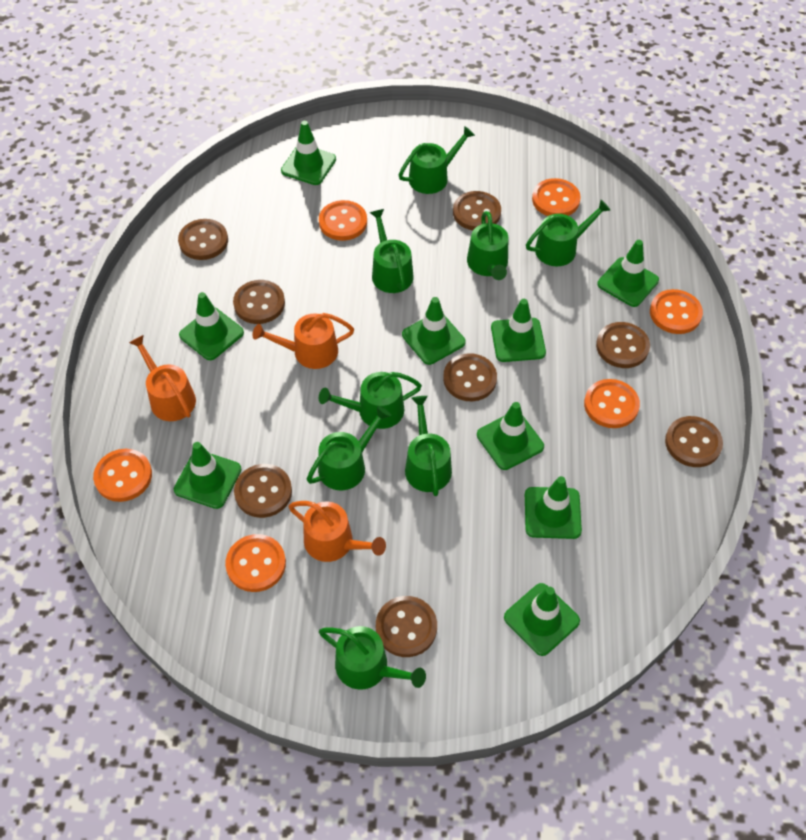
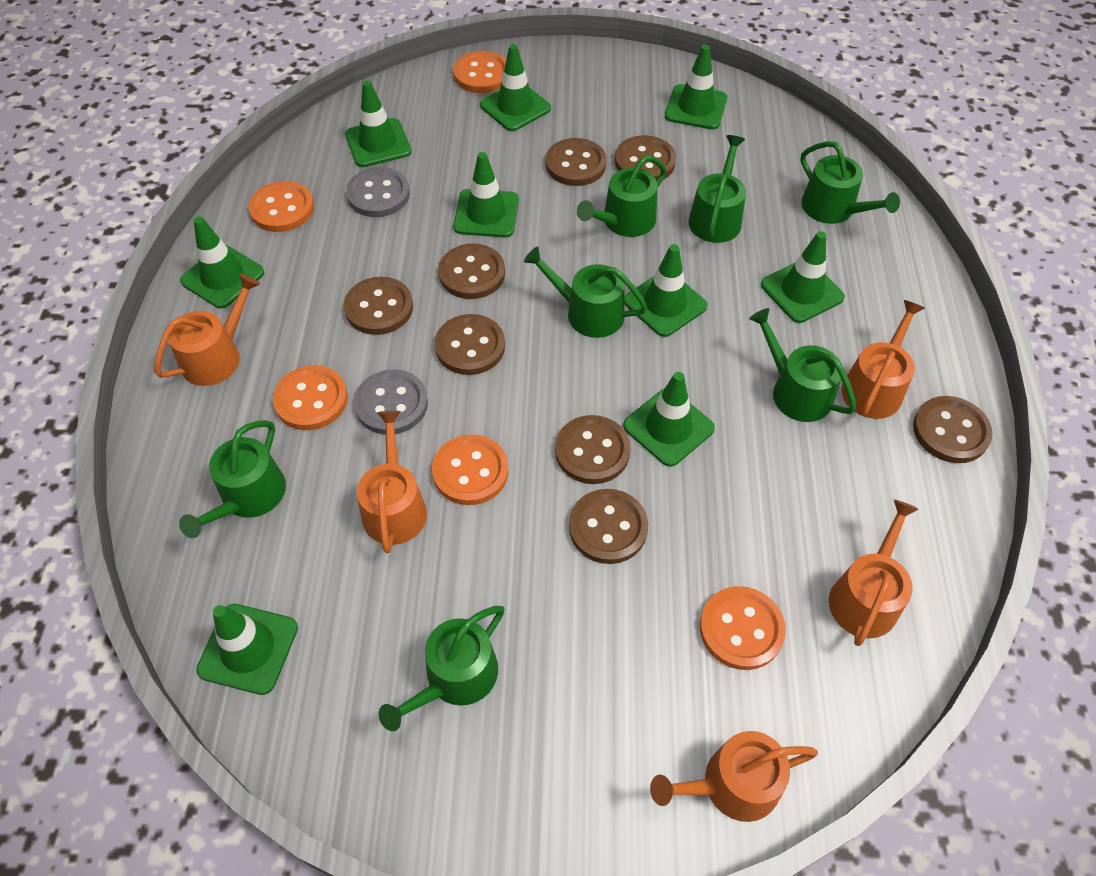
green watering can: 8 -> 7
grey button: 0 -> 2
orange button: 6 -> 5
orange watering can: 3 -> 5

